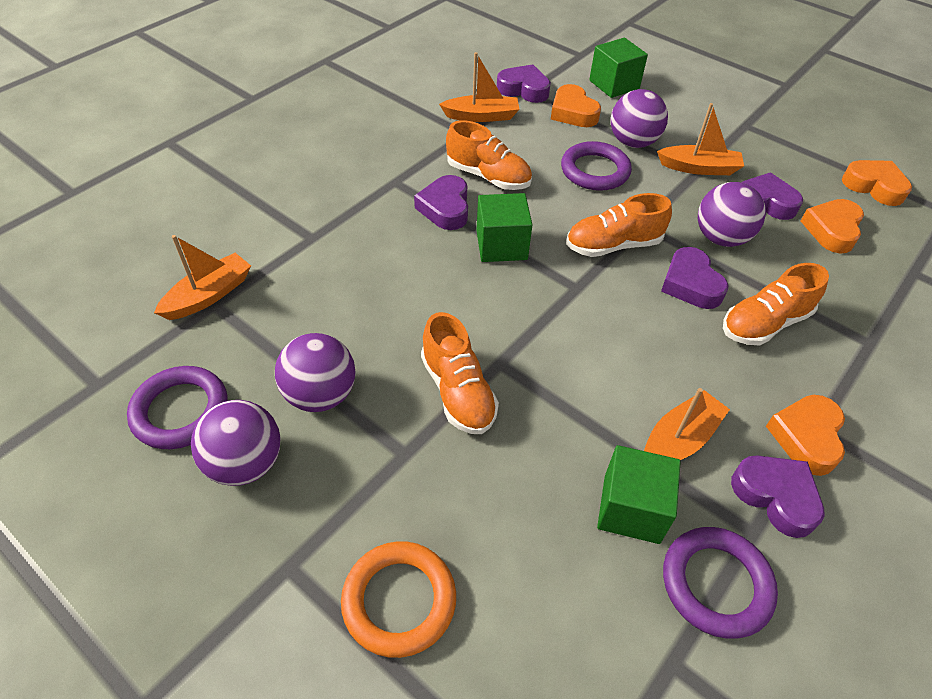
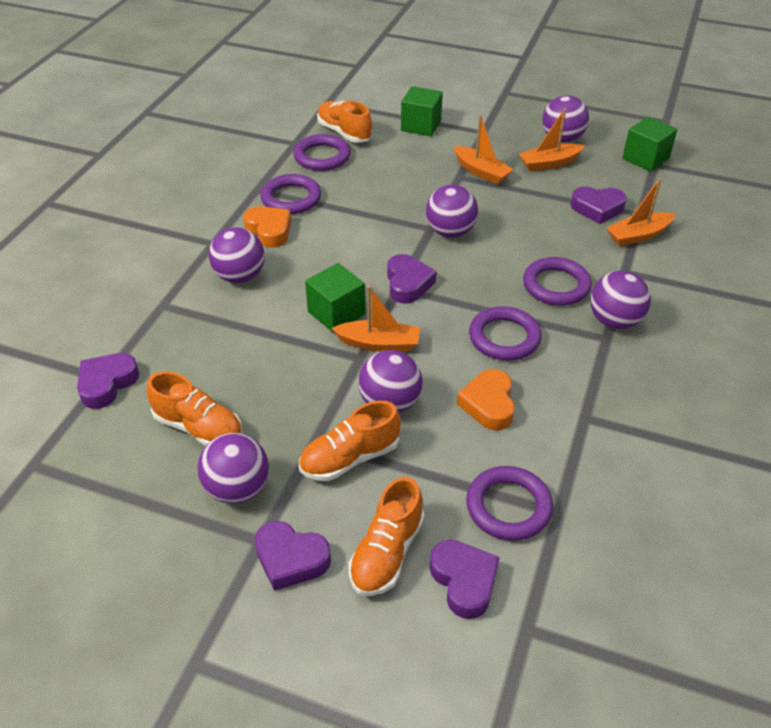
orange heart: 4 -> 2
orange ring: 1 -> 0
purple ball: 4 -> 6
purple ring: 3 -> 5

